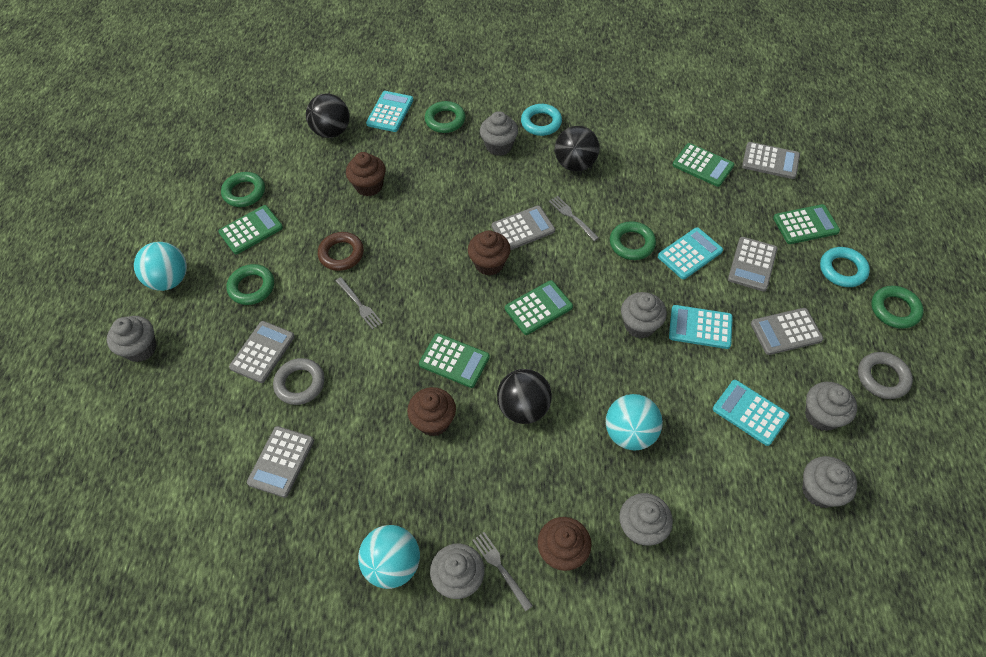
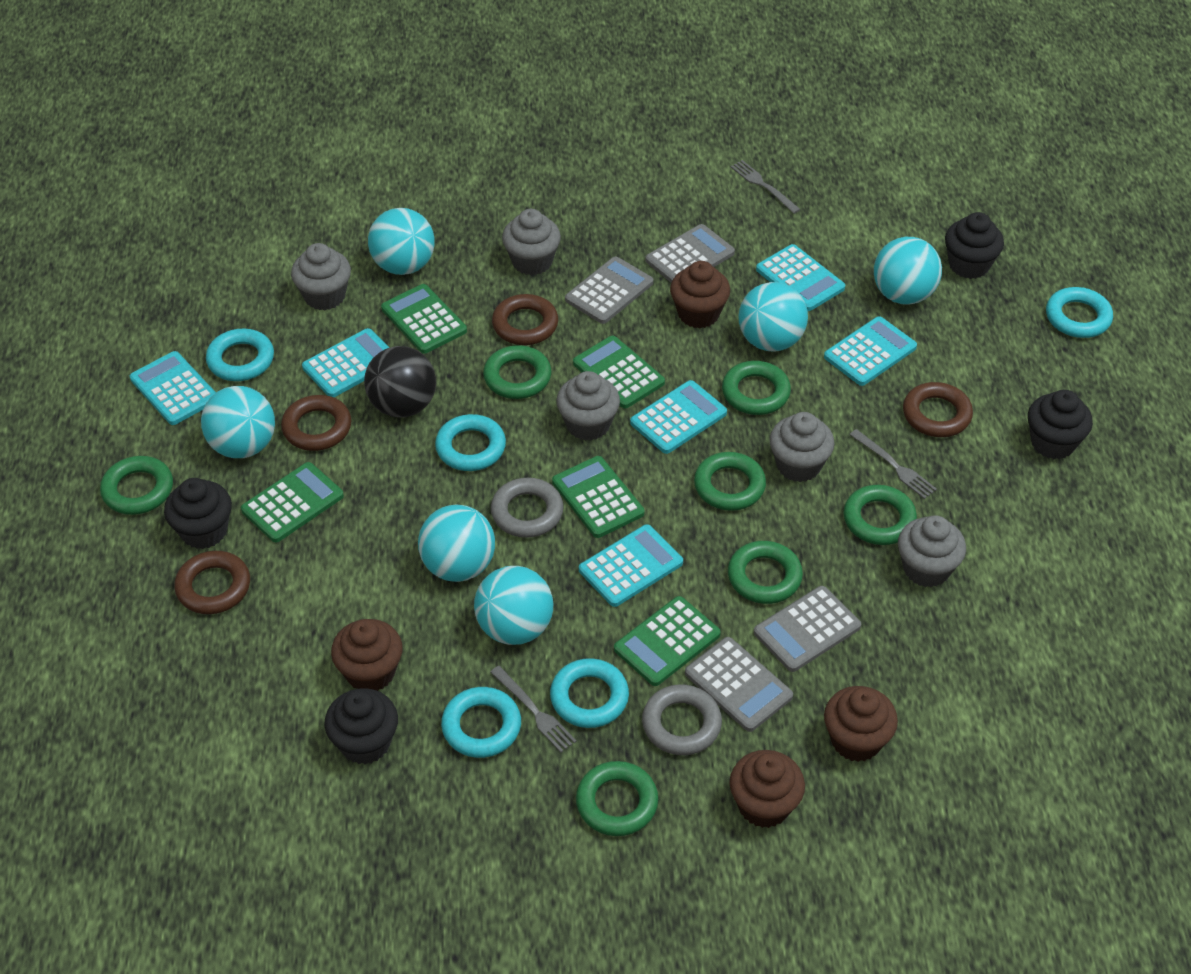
black ball: 3 -> 1
black cupcake: 0 -> 4
brown ring: 1 -> 4
green ring: 5 -> 7
grey calculator: 6 -> 4
grey cupcake: 7 -> 5
turquoise ball: 3 -> 6
turquoise calculator: 4 -> 6
turquoise ring: 2 -> 5

